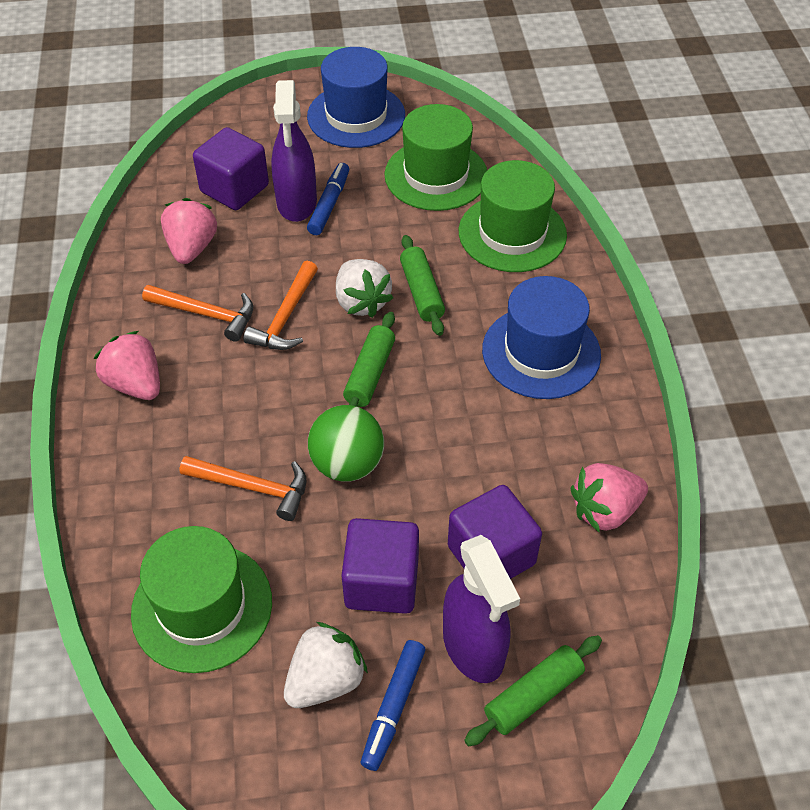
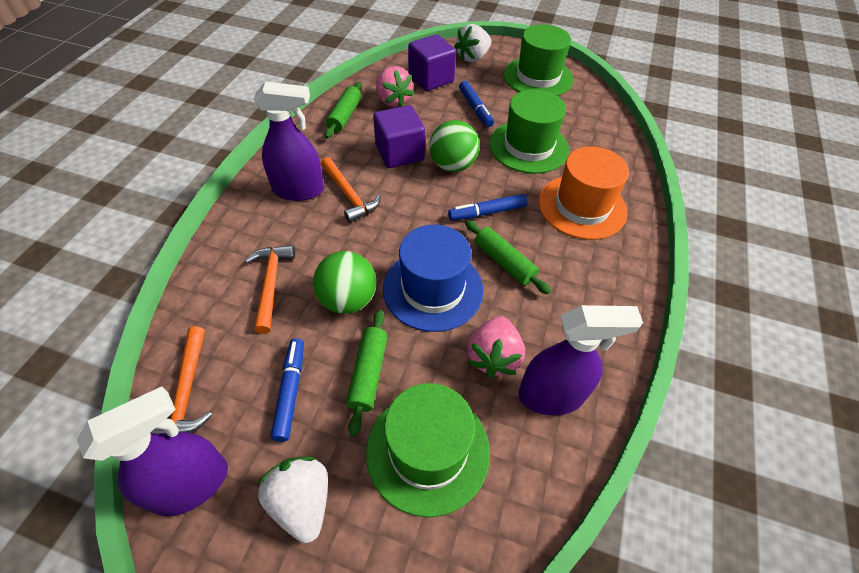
blue hat: 2 -> 1
blue marker: 2 -> 3
green ball: 1 -> 2
orange hat: 0 -> 1
pink strawberry: 3 -> 2
purple cube: 3 -> 2
purple spray bottle: 2 -> 3

